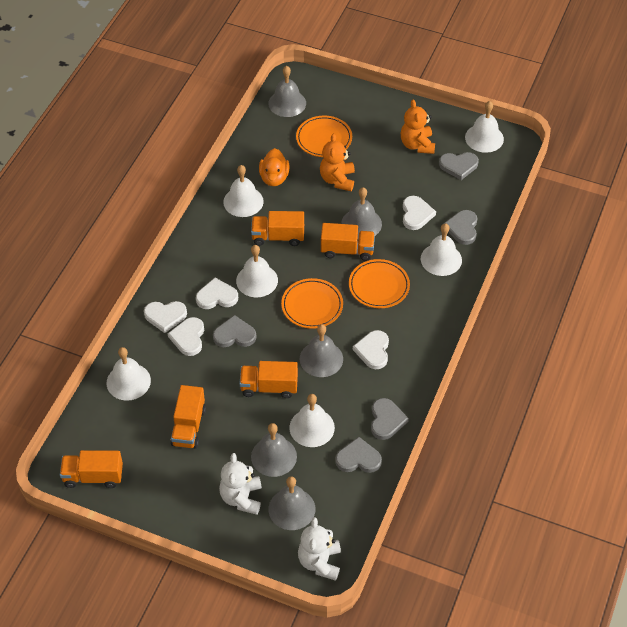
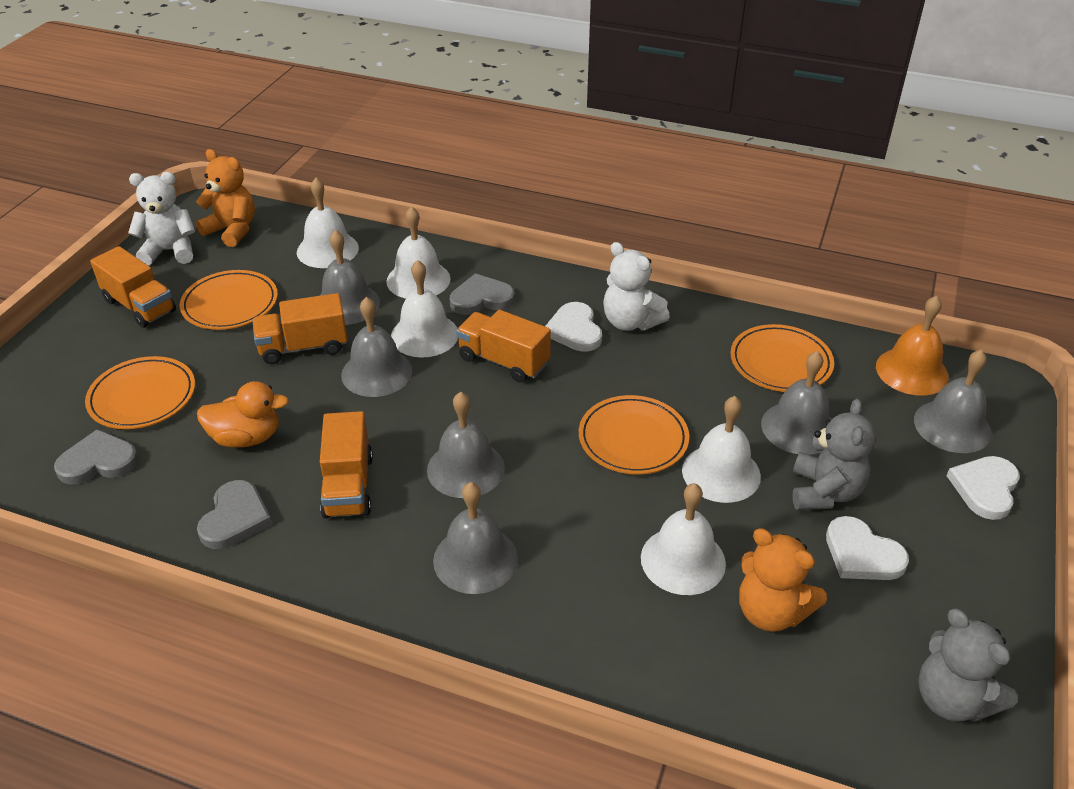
grey bell: 5 -> 6
grey heart: 5 -> 3
grey teddy bear: 0 -> 2
orange bell: 0 -> 1
orange plate: 3 -> 4
orange truck: 5 -> 4
white bell: 6 -> 5
white heart: 5 -> 3

